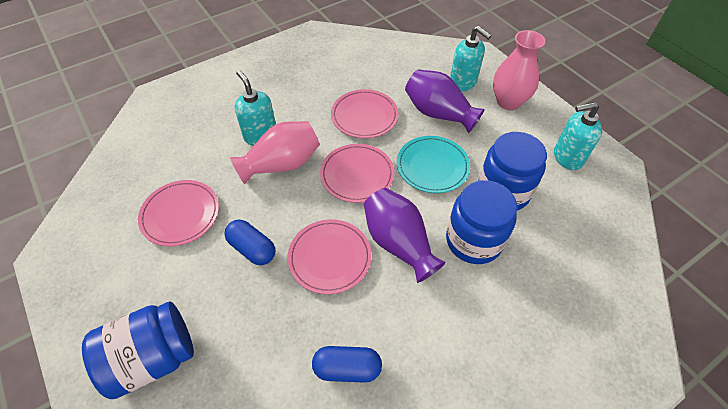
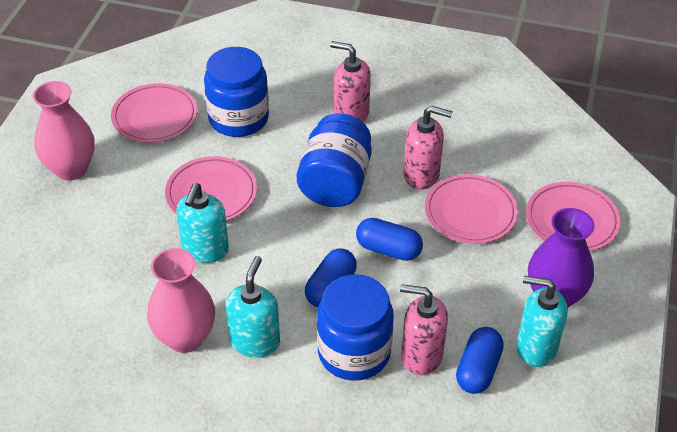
blue capsule: 2 -> 3
pink soap dispenser: 0 -> 3
purple vase: 2 -> 1
turquoise plate: 1 -> 0

